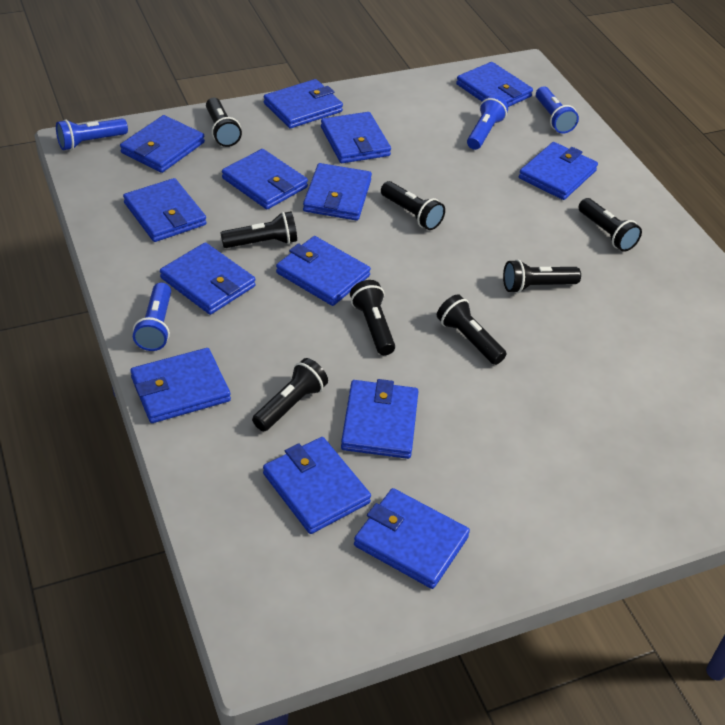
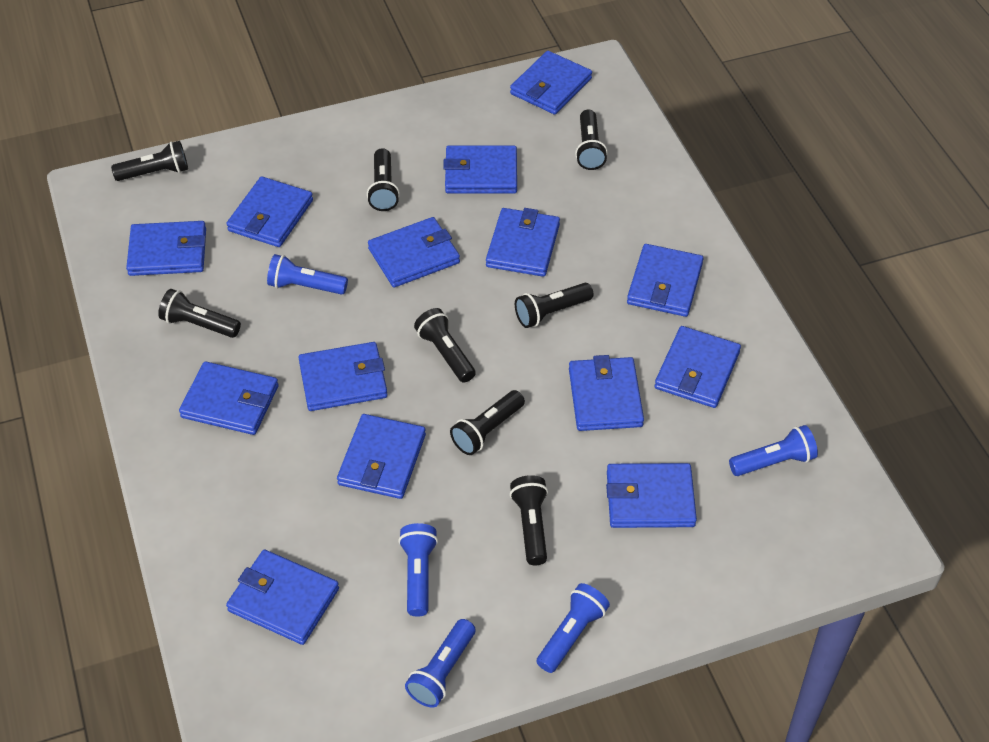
blue flashlight: 4 -> 5

